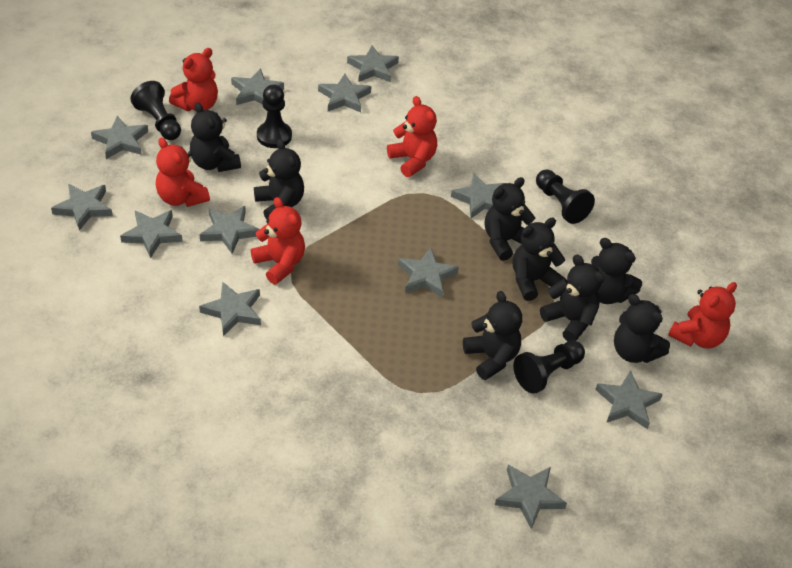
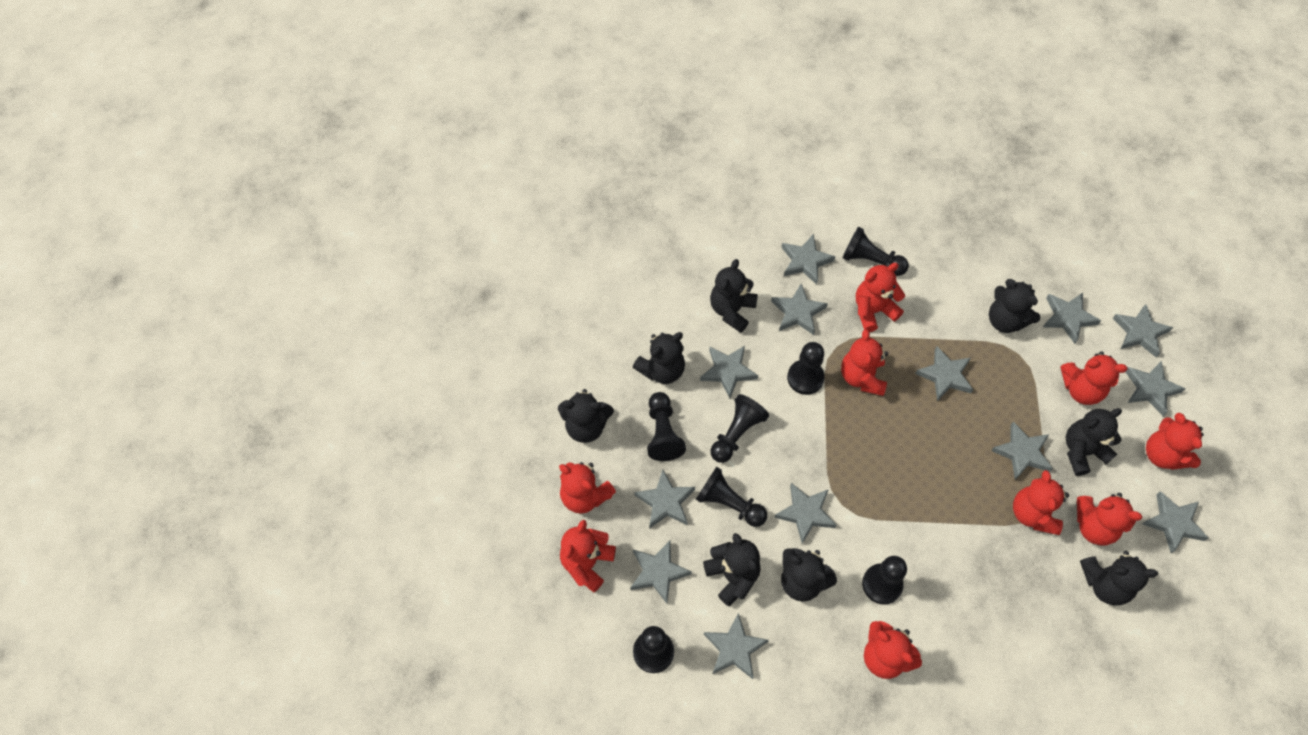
black pawn: 4 -> 7
grey star: 12 -> 13
red teddy bear: 5 -> 9

